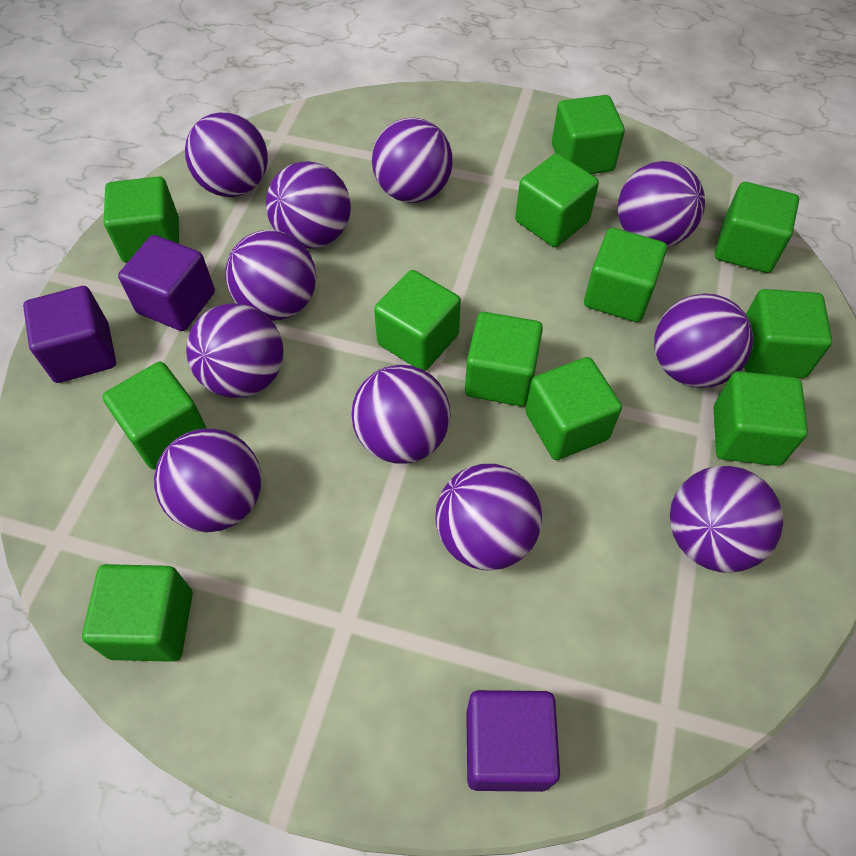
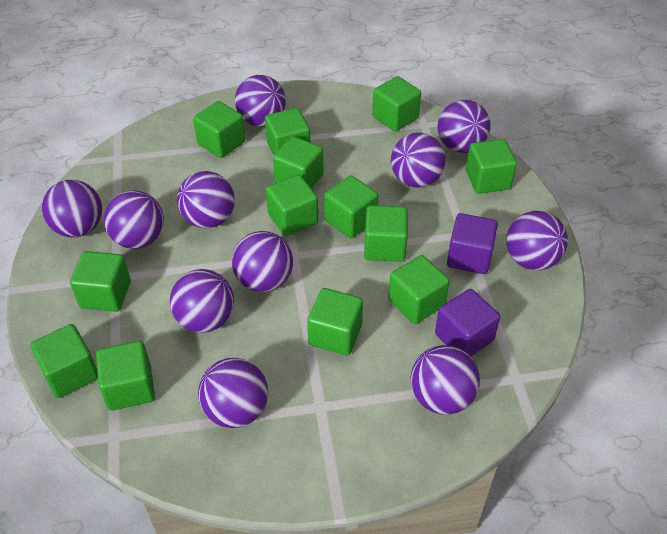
green cube: 12 -> 13
purple cube: 3 -> 2

